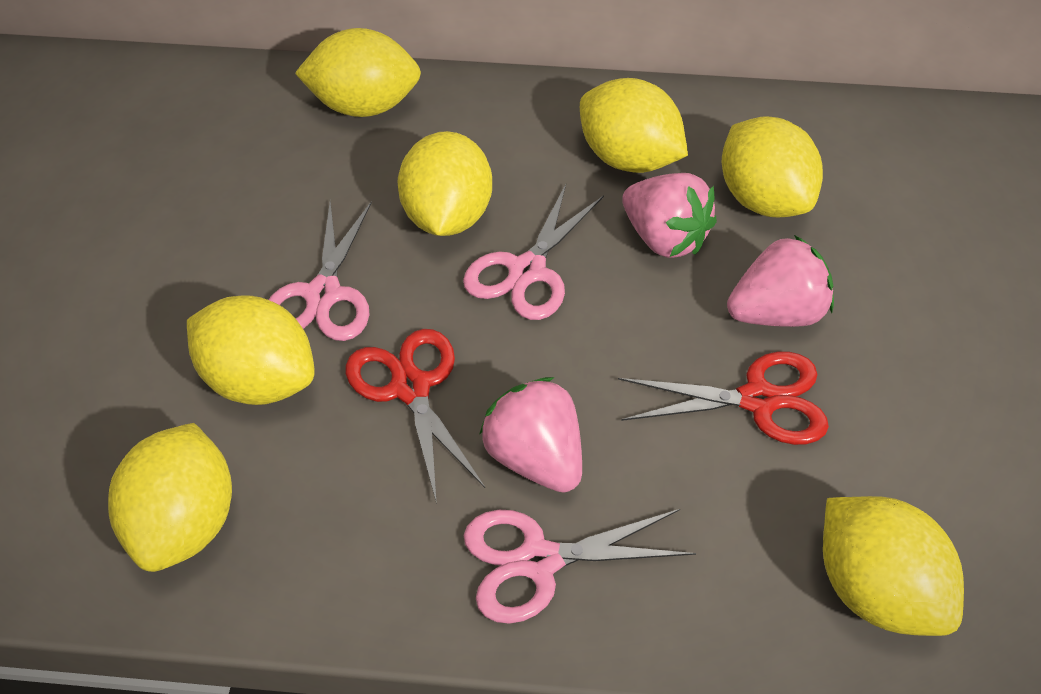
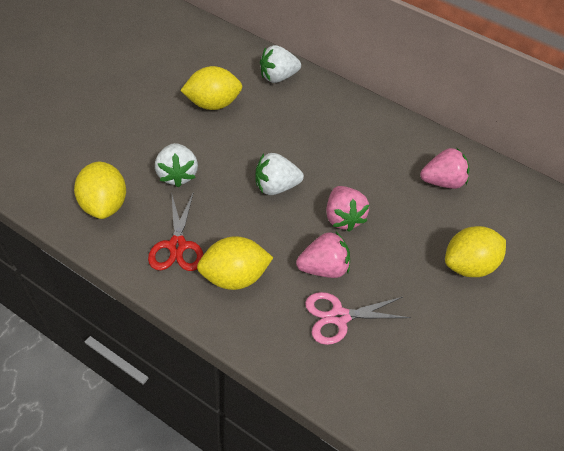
pink scissors: 3 -> 1
red scissors: 2 -> 1
white strawberry: 0 -> 3
yellow lemon: 7 -> 4

